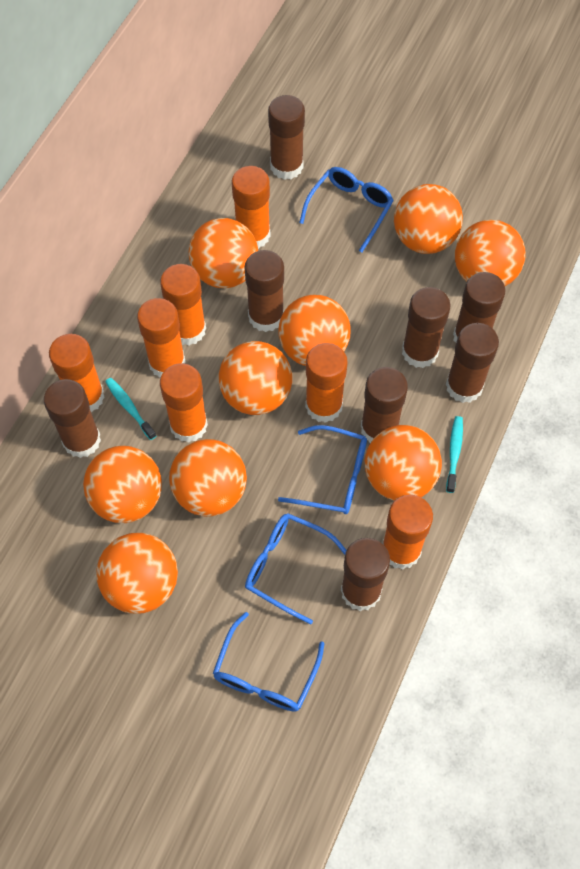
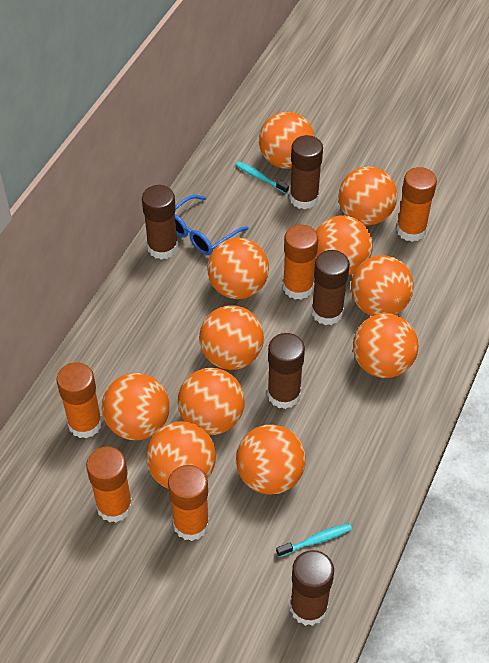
blue glasses: 4 -> 1
brown glue stick: 8 -> 5
orange ball: 9 -> 11
orange glue stick: 7 -> 5

